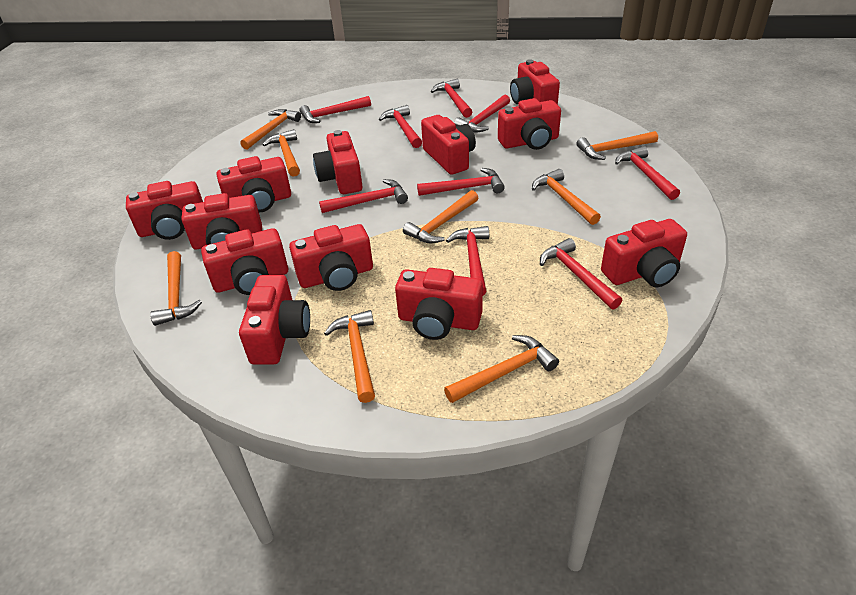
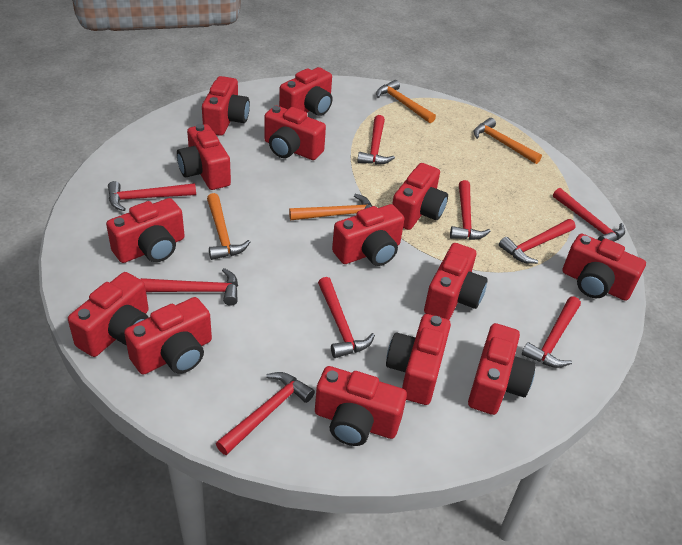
orange hammer: 8 -> 4
red camera: 12 -> 14

